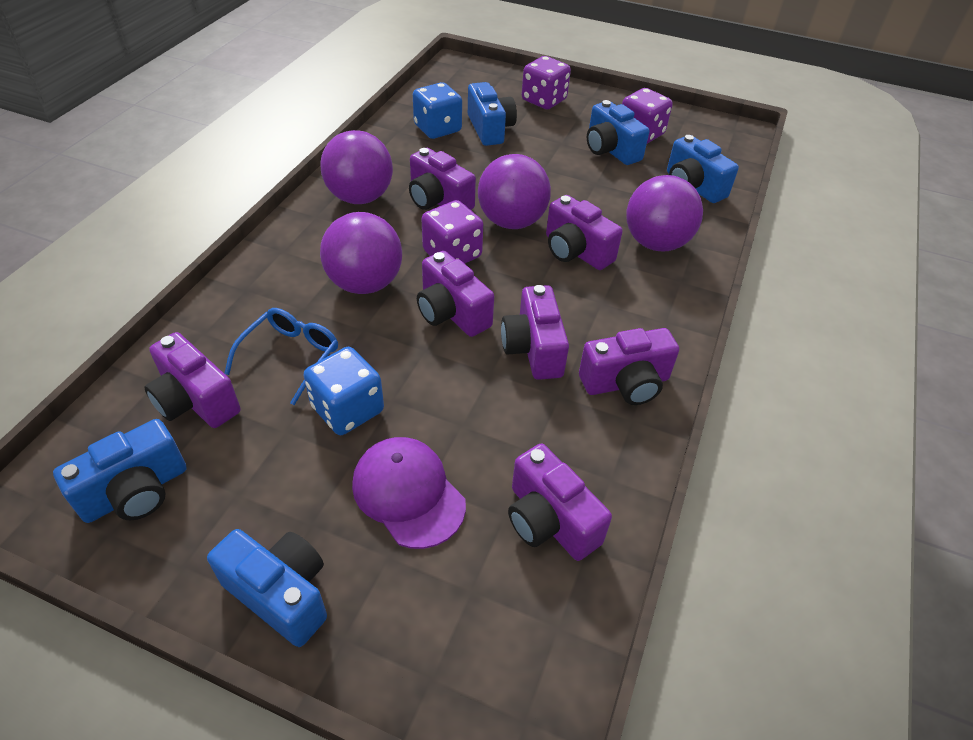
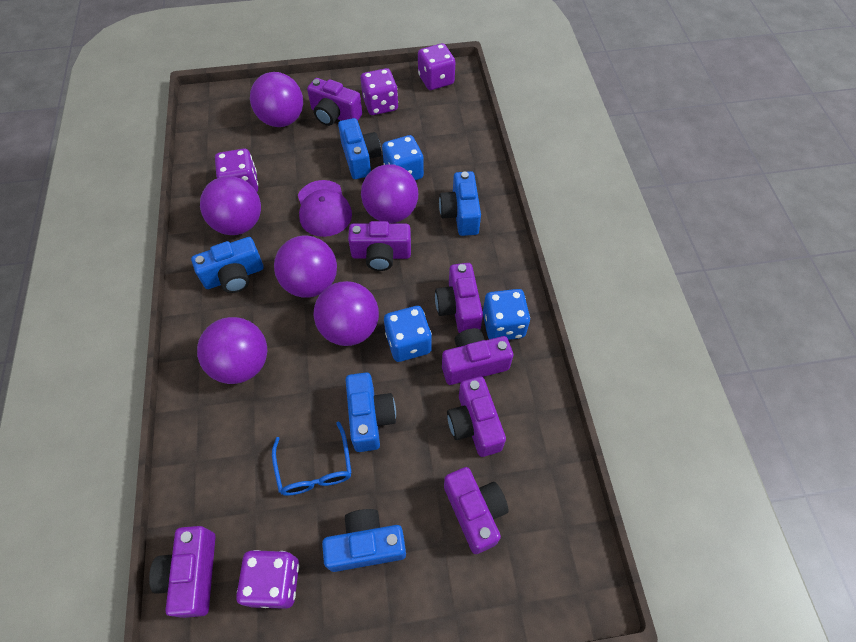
blue dice: 2 -> 3
purple ball: 4 -> 6
purple dice: 3 -> 4

